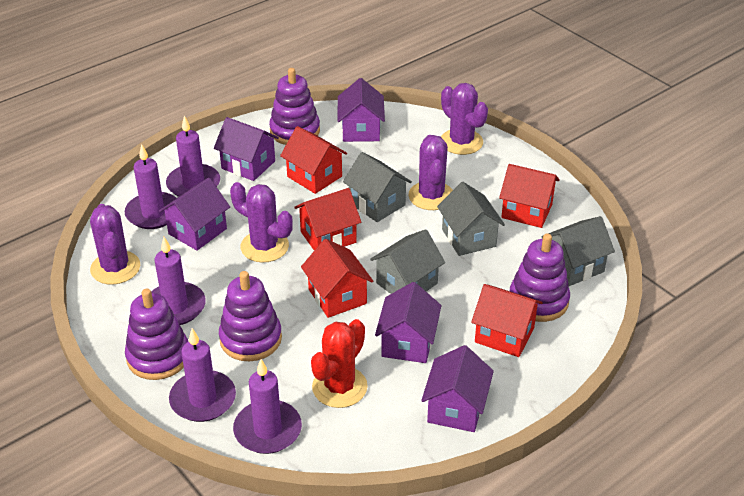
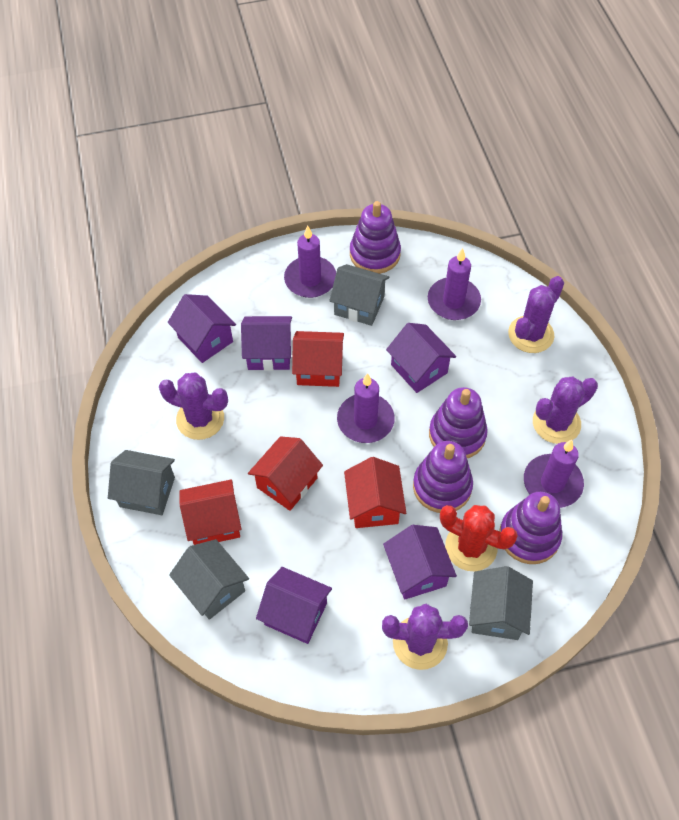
purple candle: 5 -> 4
red house: 5 -> 4

